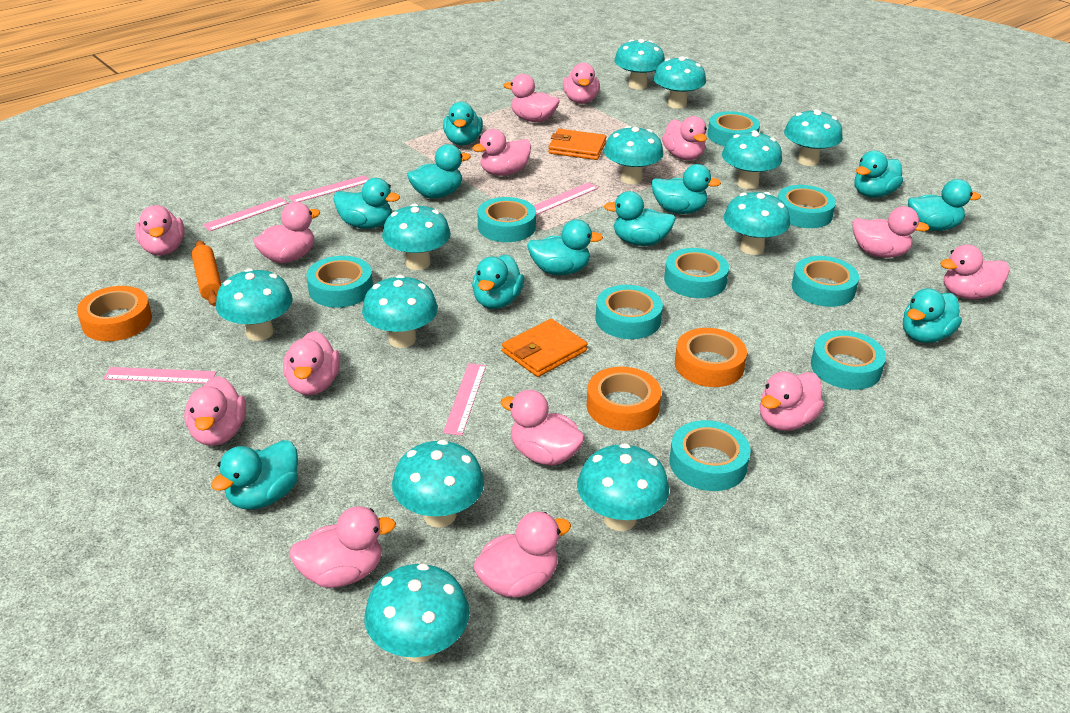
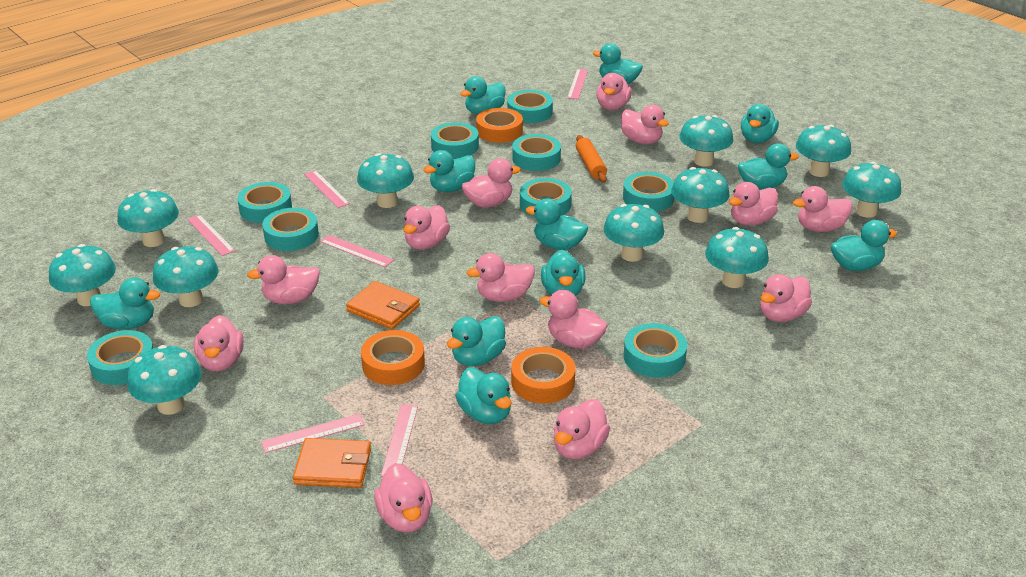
pink duck: 14 -> 13
pink ruler: 5 -> 6
turquoise mushroom: 12 -> 11

